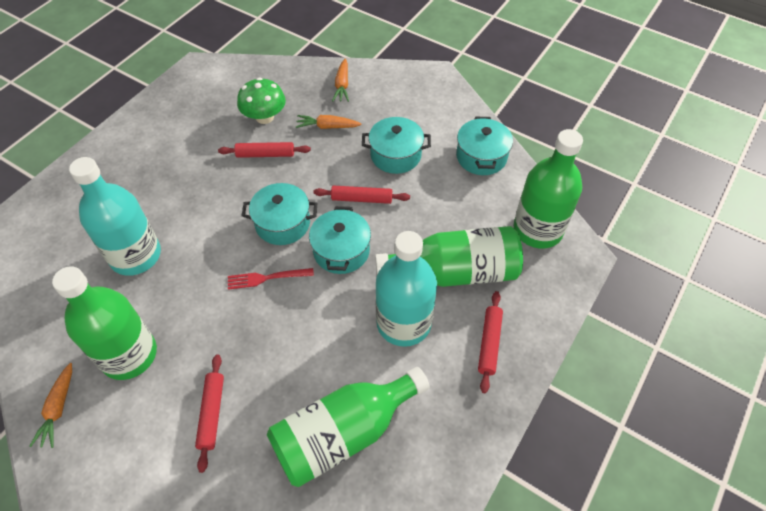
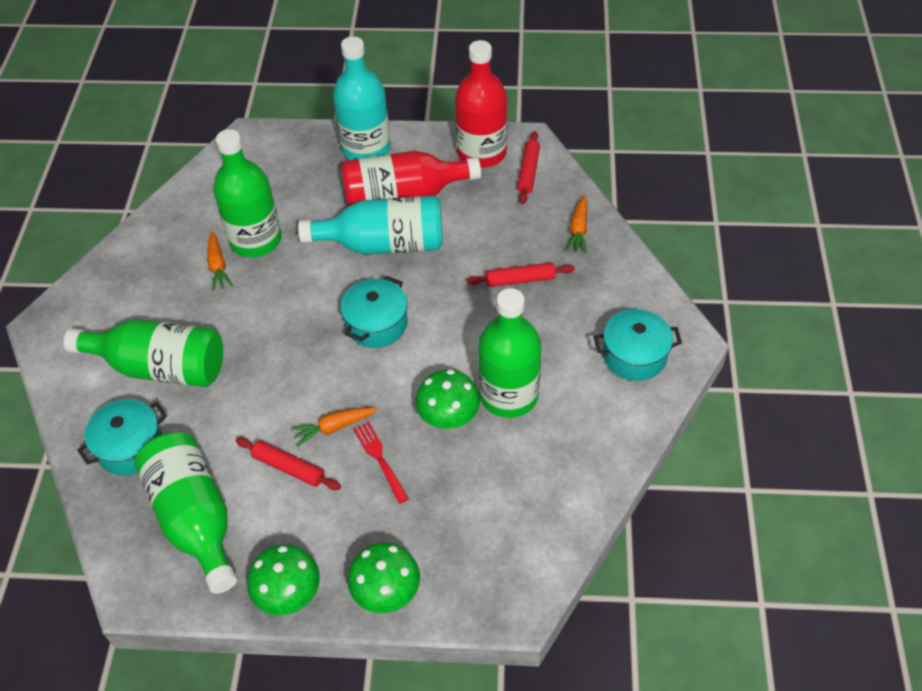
green mushroom: 1 -> 3
red bottle: 0 -> 2
red rolling pin: 4 -> 3
turquoise pot: 4 -> 3

